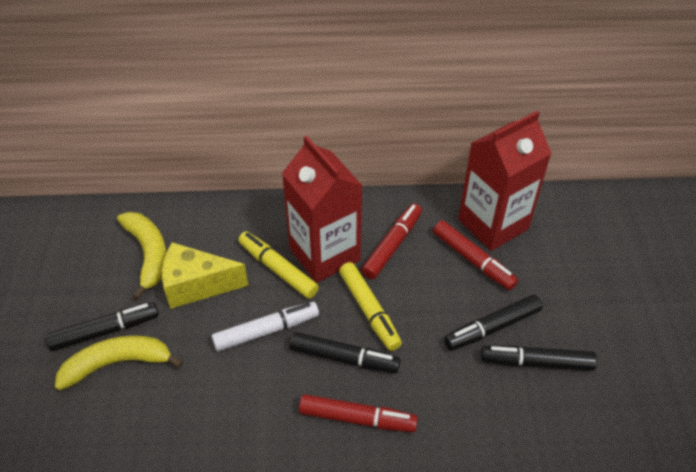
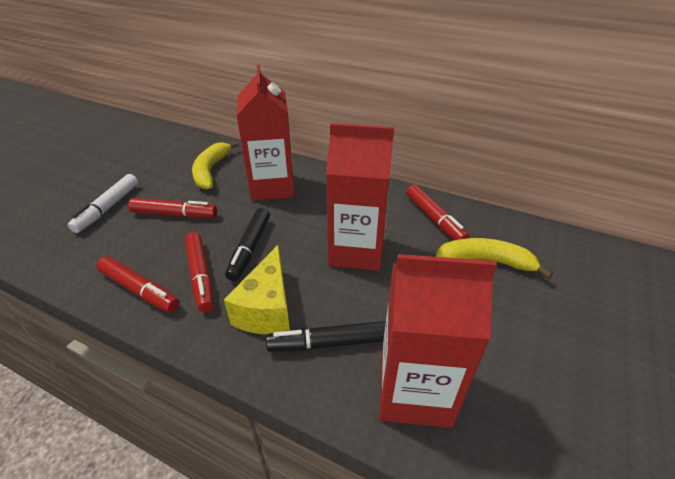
black marker: 4 -> 2
red carton: 2 -> 3
red marker: 3 -> 4
yellow marker: 2 -> 0

